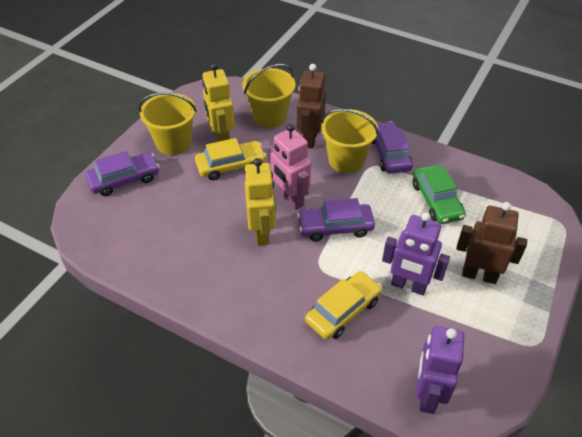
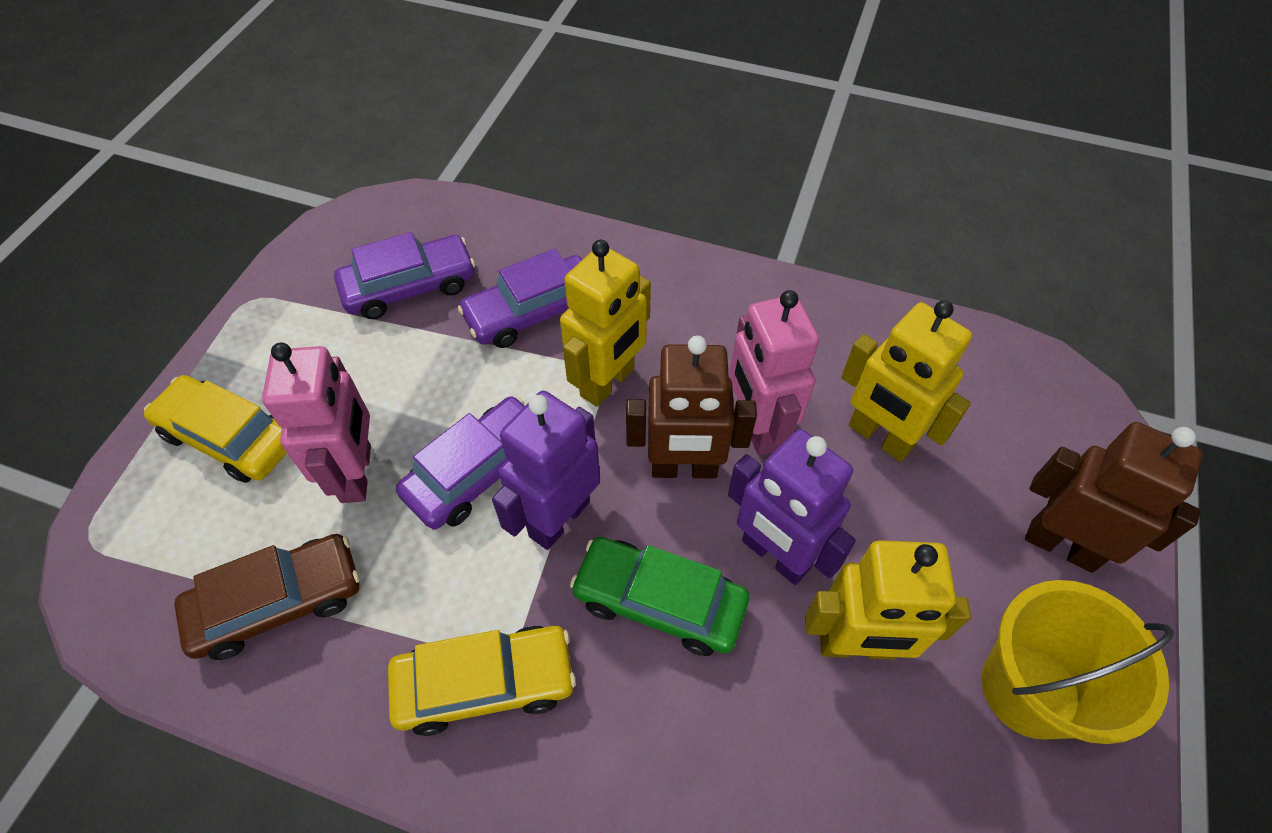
brown car: 0 -> 1
pink robot: 1 -> 2
yellow bucket: 3 -> 1
yellow robot: 2 -> 3

